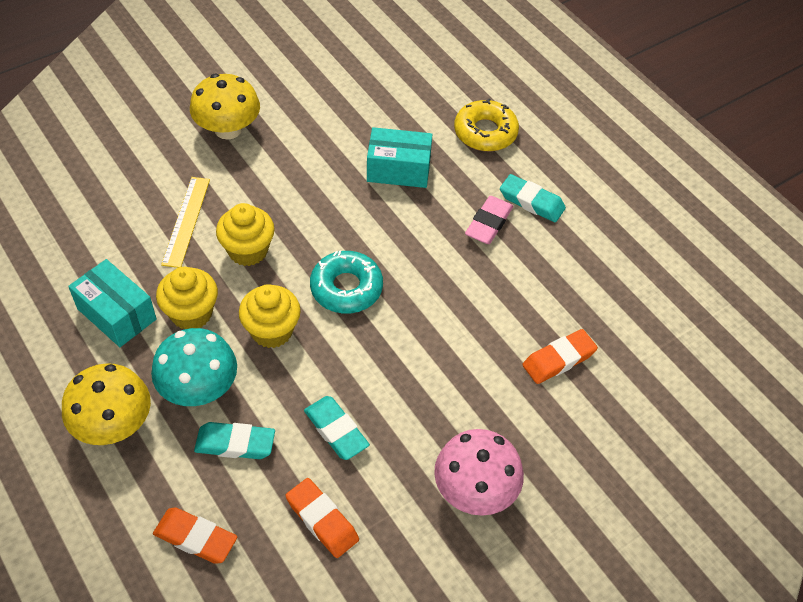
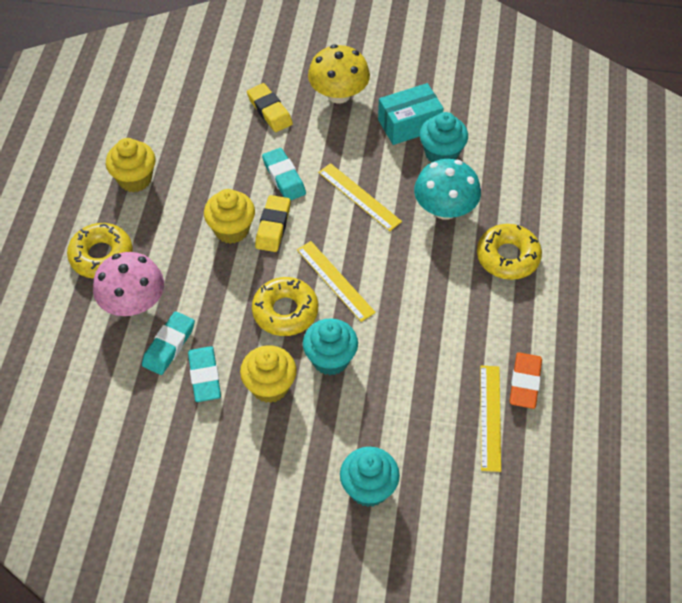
orange eraser: 3 -> 1
pink eraser: 1 -> 0
turquoise box: 2 -> 1
turquoise cupcake: 0 -> 3
turquoise donut: 1 -> 0
yellow donut: 1 -> 3
yellow eraser: 0 -> 2
yellow mushroom: 2 -> 1
yellow ruler: 1 -> 3

